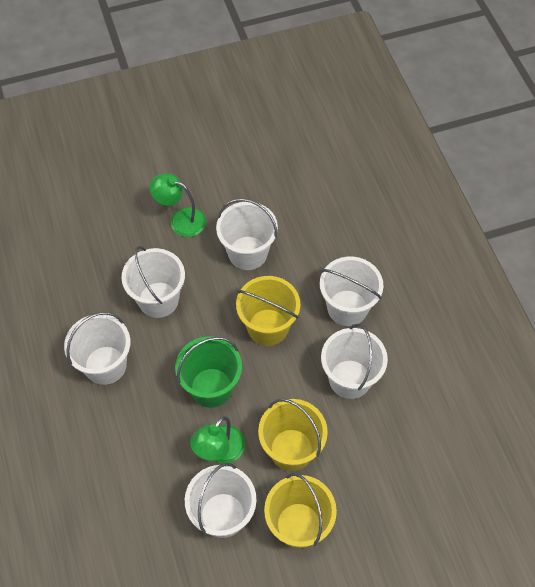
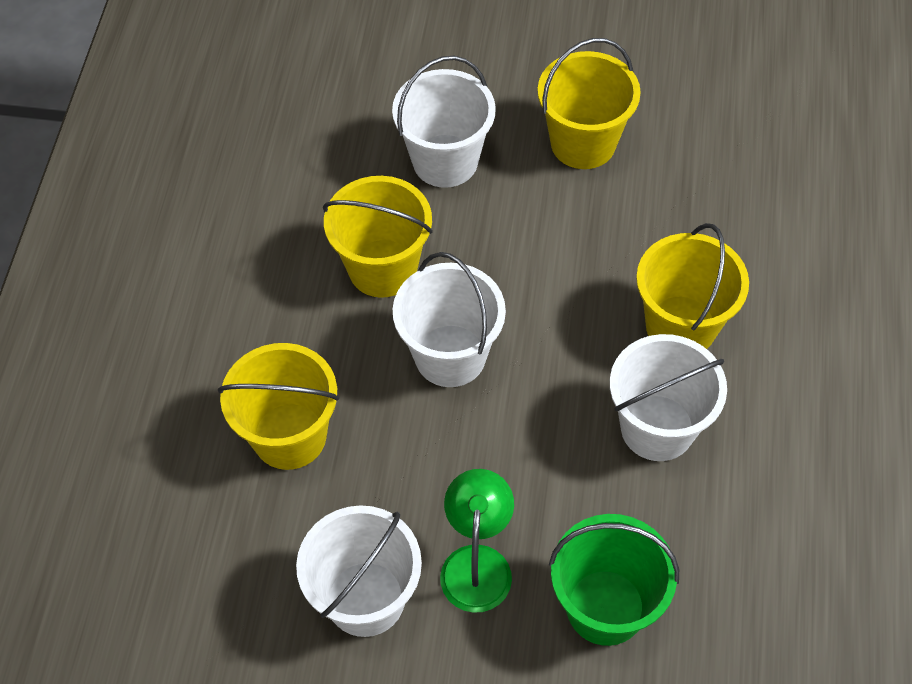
green lamp: 2 -> 1
white bucket: 6 -> 4
yellow bucket: 3 -> 4

